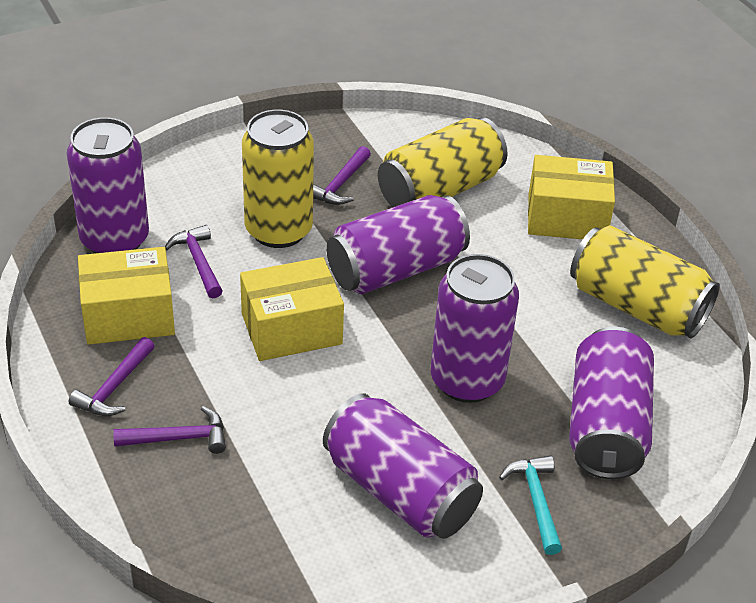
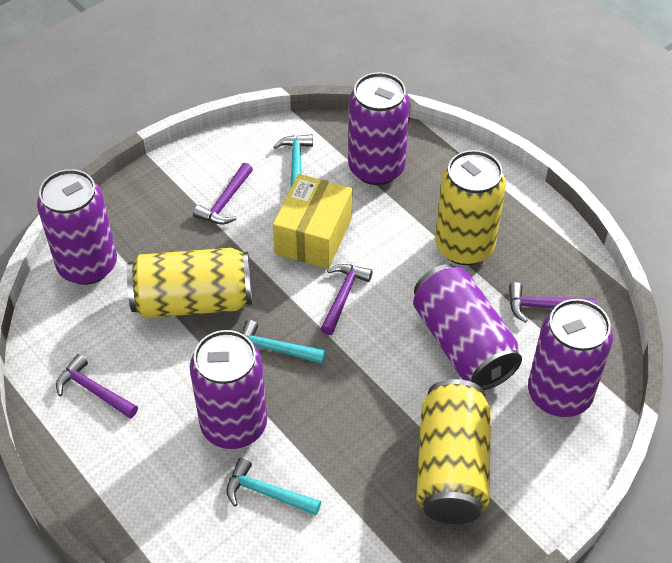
turquoise hammer: 1 -> 3
yellow box: 3 -> 1

